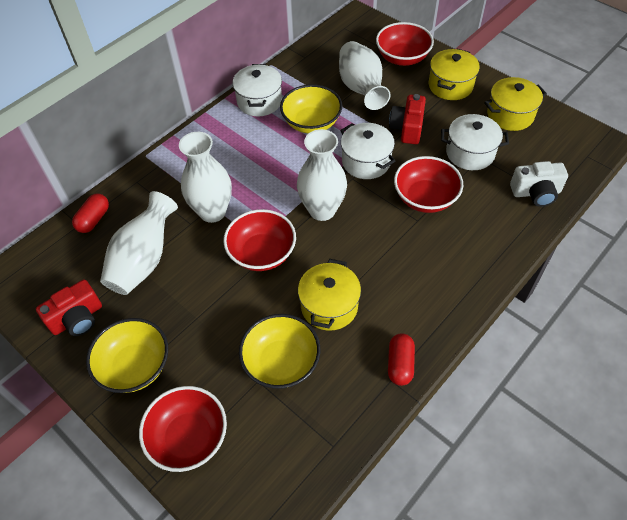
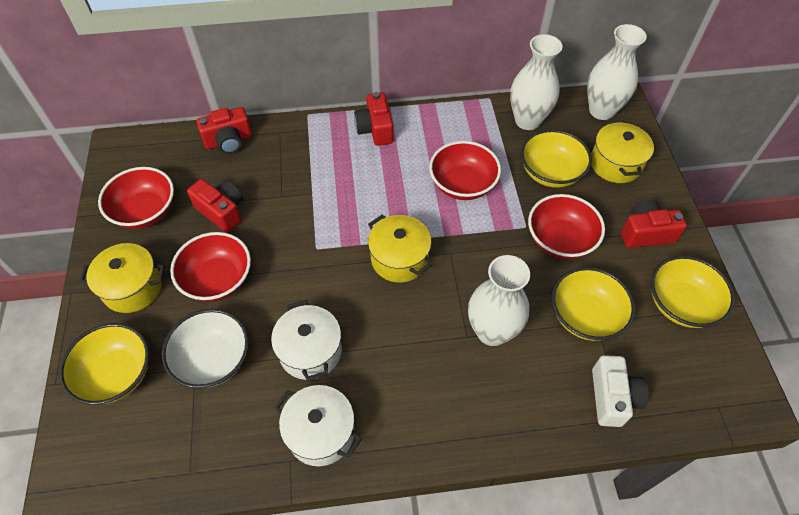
red camera: 2 -> 4
red capsule: 2 -> 0
white bowl: 0 -> 1
white pot: 3 -> 2
white vase: 4 -> 3
yellow bowl: 3 -> 4

